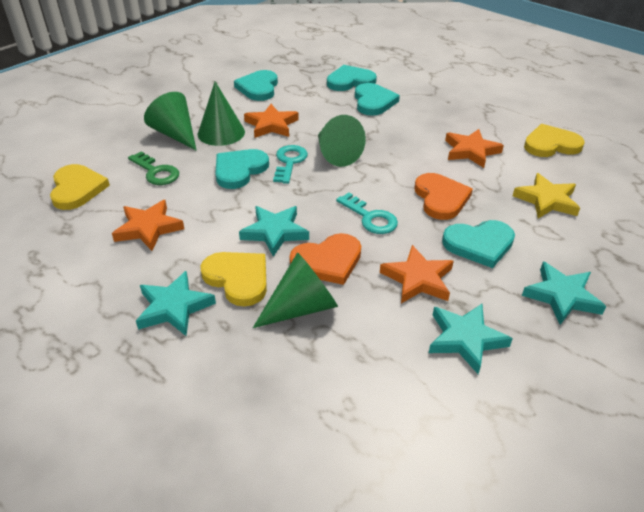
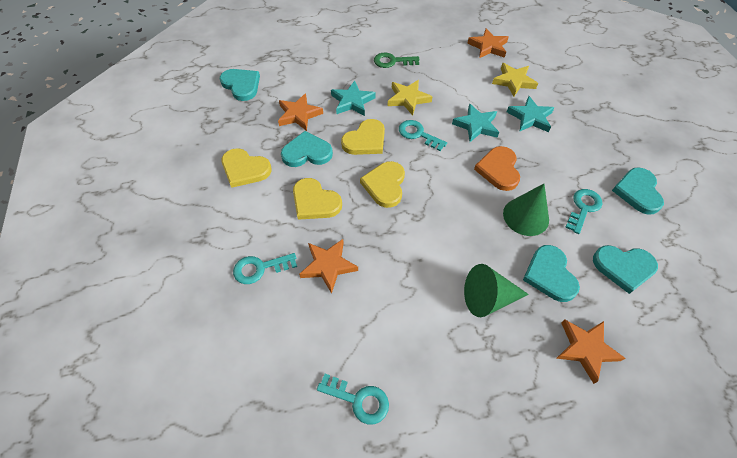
green cone: 4 -> 2
orange heart: 2 -> 1
turquoise key: 2 -> 4
turquoise star: 4 -> 3
yellow heart: 3 -> 4
yellow star: 1 -> 2

